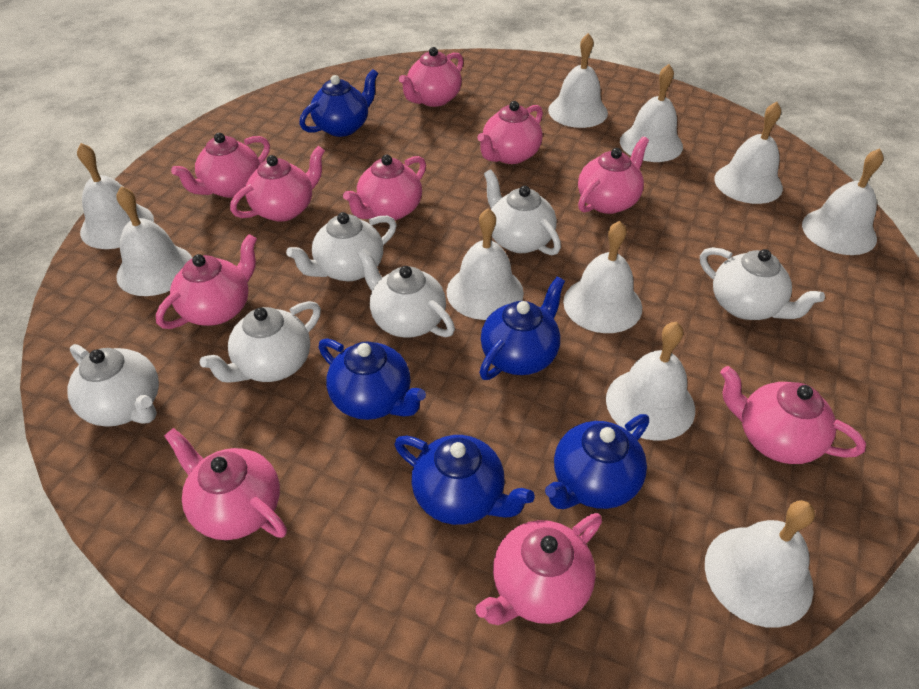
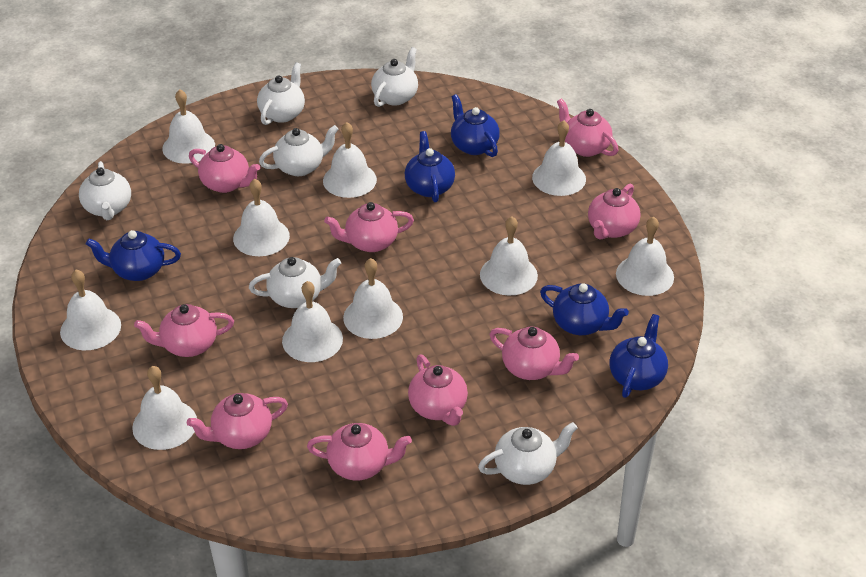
pink teapot: 10 -> 9

